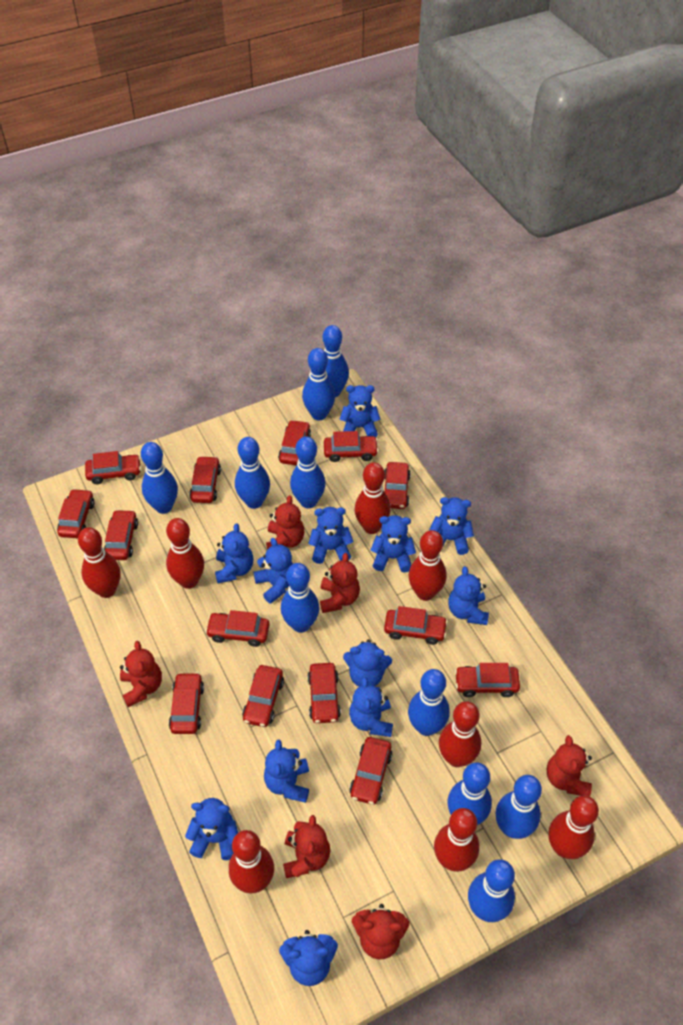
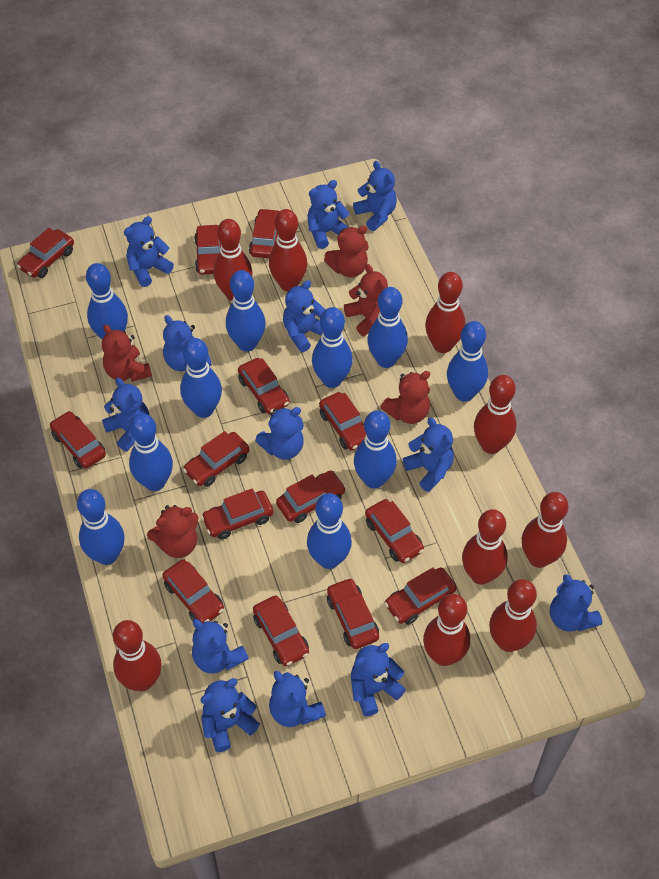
blue teddy bear: 12 -> 13
red bowling pin: 8 -> 9
red teddy bear: 6 -> 5

